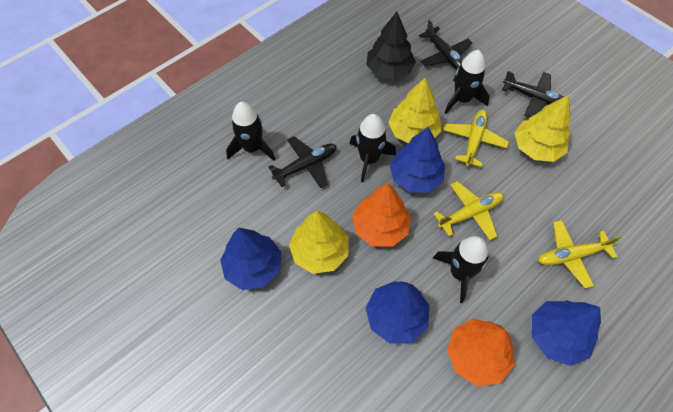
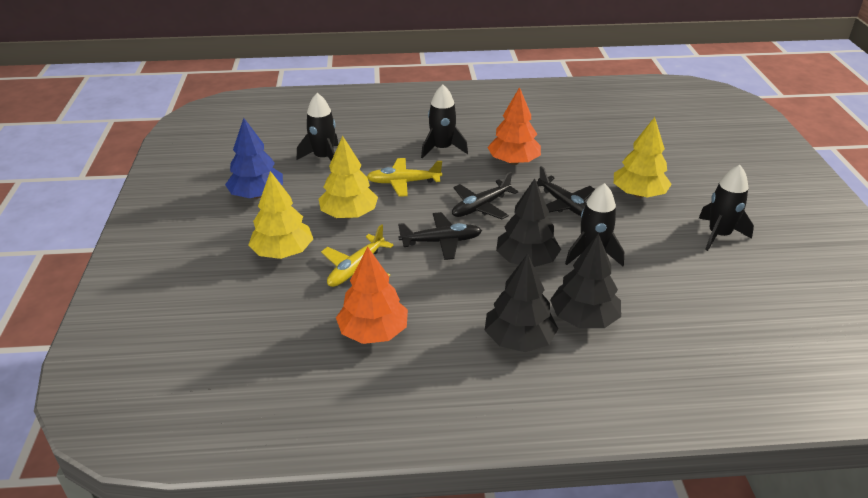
black tree: 1 -> 3
blue tree: 4 -> 1
yellow plane: 3 -> 2

